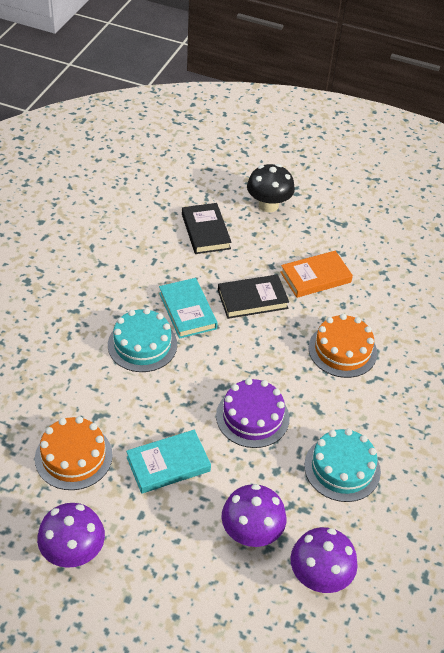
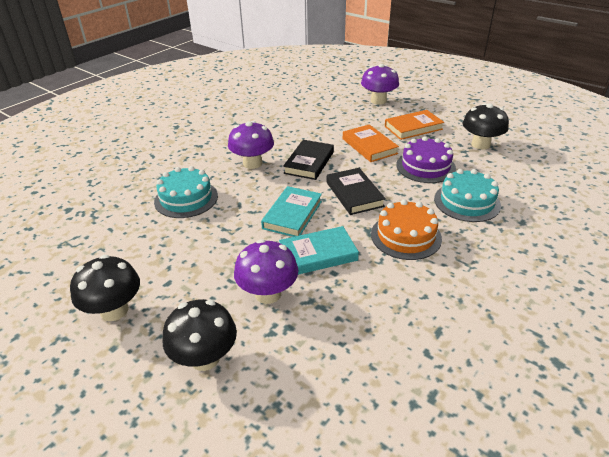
black mushroom: 1 -> 3
orange book: 1 -> 2
orange cake: 2 -> 1

